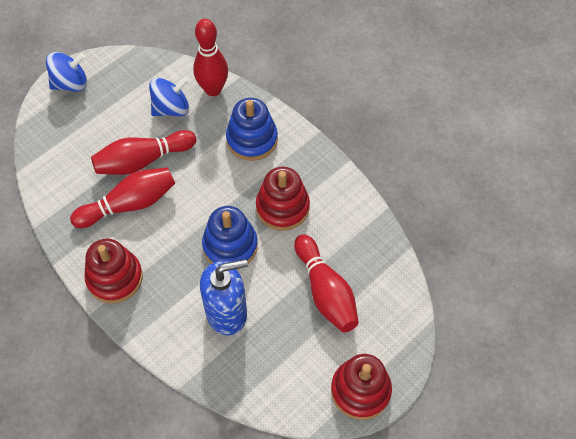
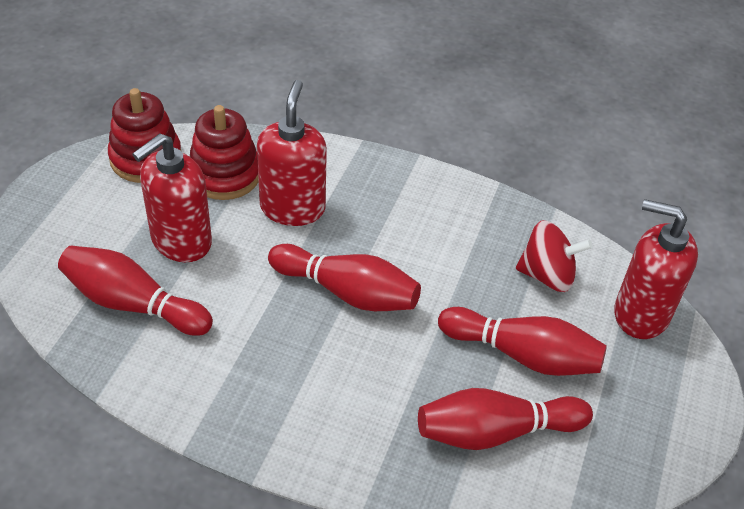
blue soap dispenser: 1 -> 0
blue spinning top: 2 -> 0
blue stacking toy: 2 -> 0
red soap dispenser: 0 -> 3
red spinning top: 0 -> 1
red stacking toy: 3 -> 2

